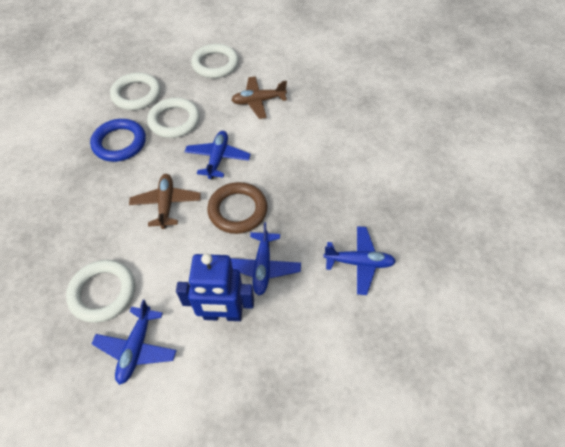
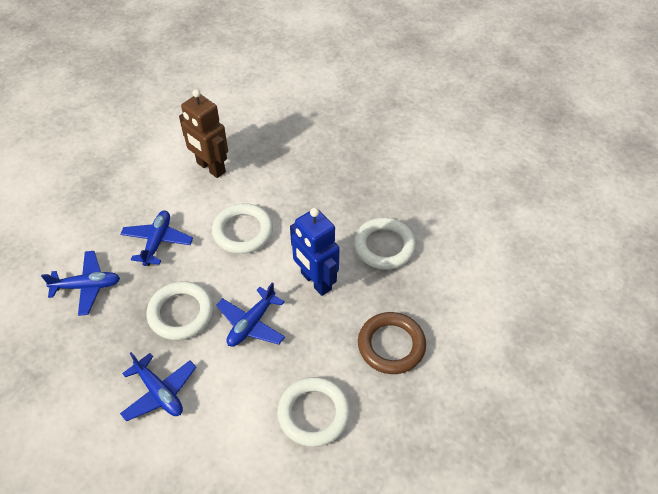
blue ring: 1 -> 0
brown plane: 2 -> 0
brown robot: 0 -> 1

